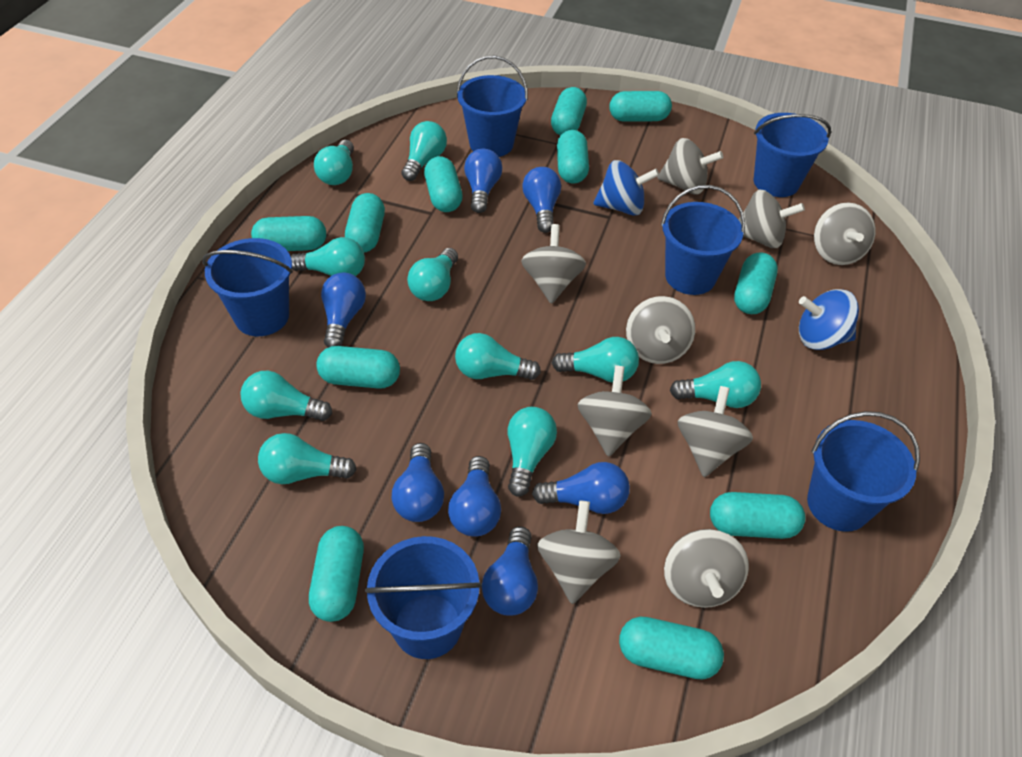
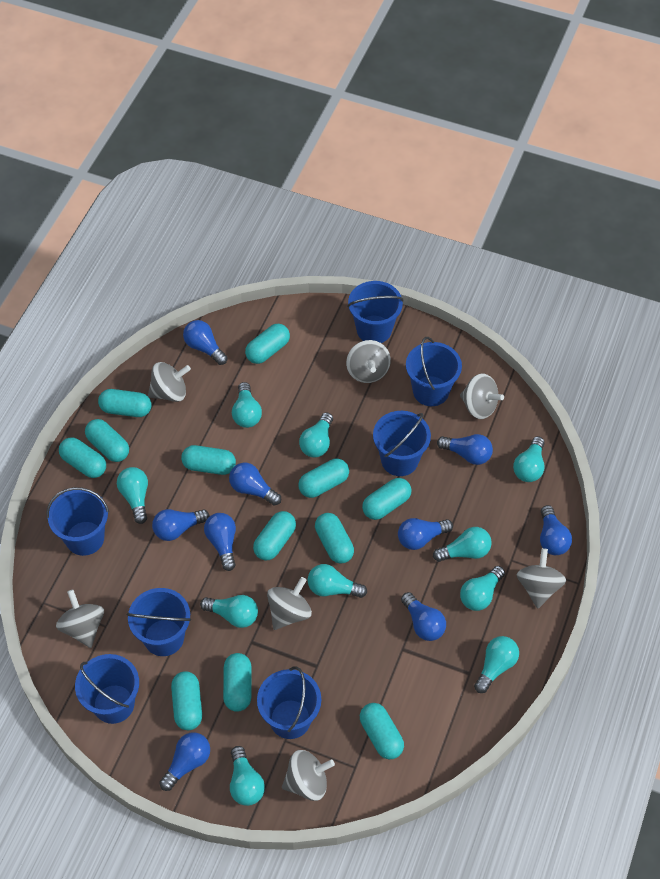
blue bucket: 6 -> 7
blue light bulb: 7 -> 9
blue spinning top: 2 -> 0
grey spinning top: 9 -> 7
turquoise capsule: 11 -> 12

